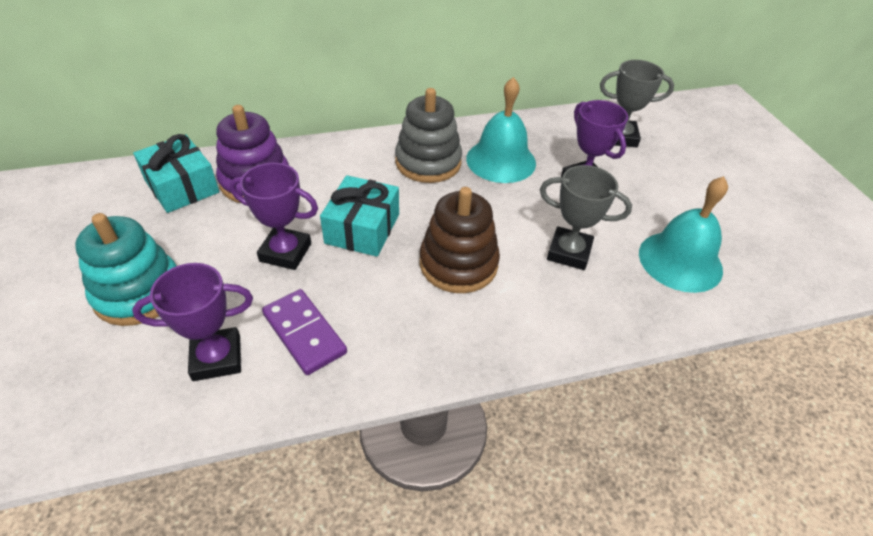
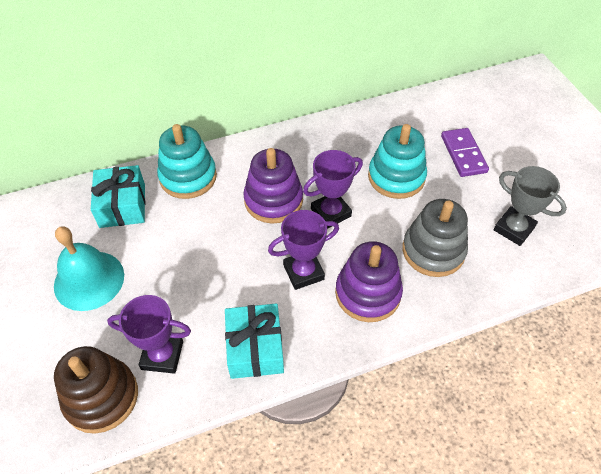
grey trophy: 2 -> 1
purple stacking toy: 1 -> 2
turquoise bell: 2 -> 1
turquoise stacking toy: 1 -> 2

